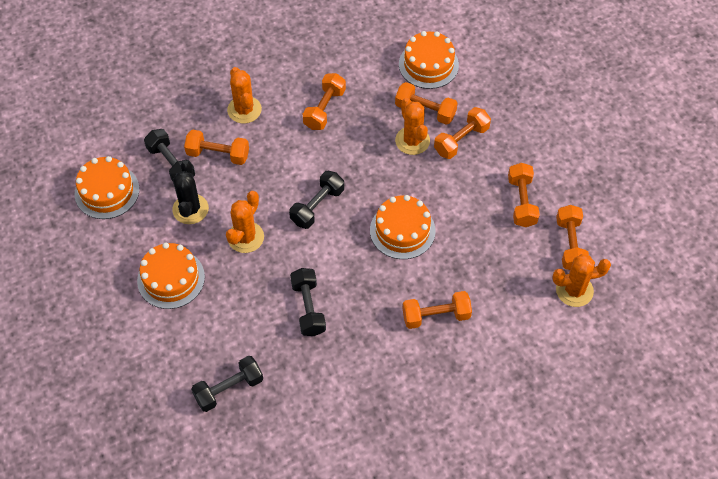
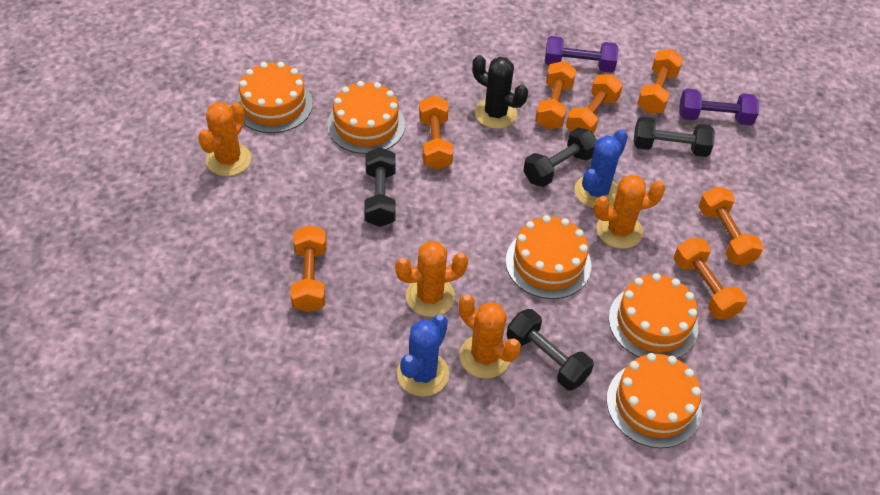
blue cactus: 0 -> 2
orange cake: 4 -> 5
purple dumbbell: 0 -> 2

